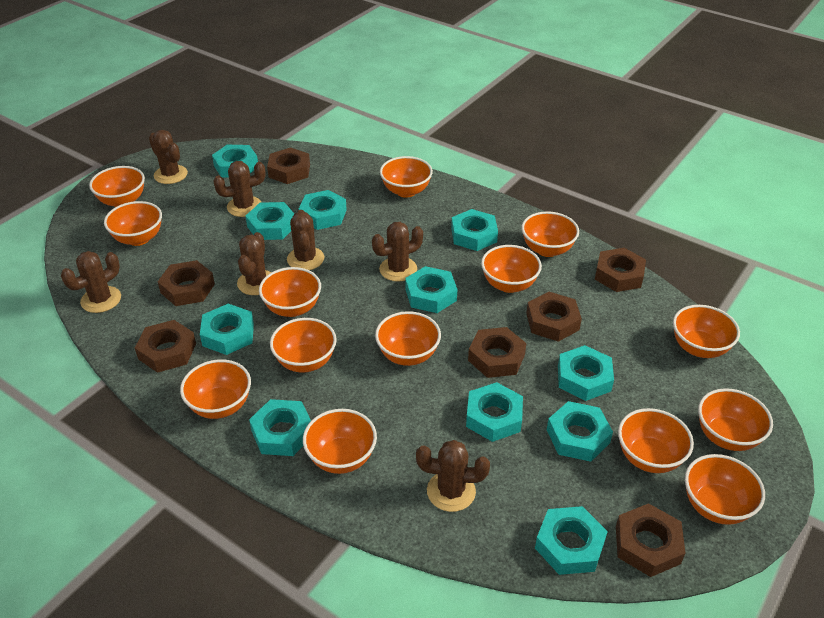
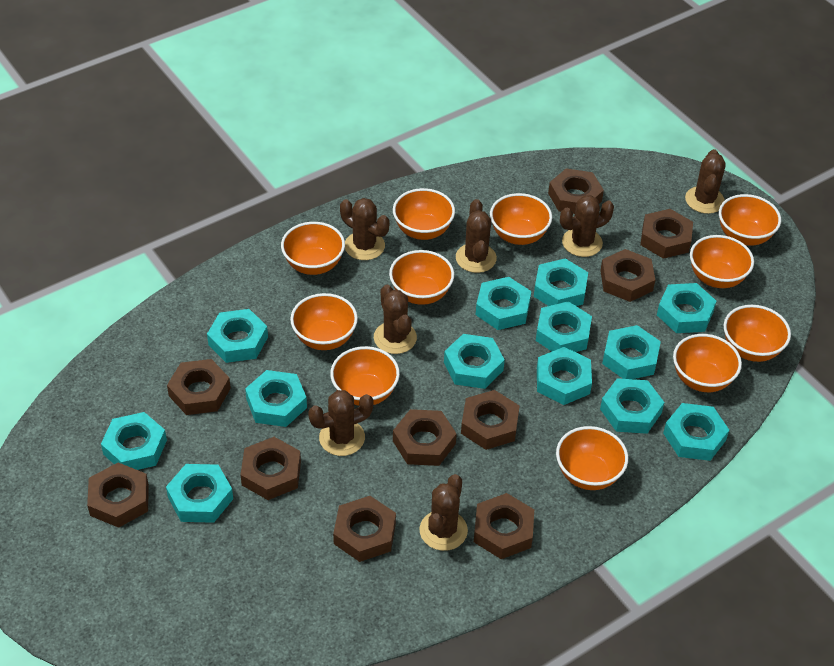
brown nut: 7 -> 10
orange bowl: 14 -> 11
turquoise nut: 11 -> 13

